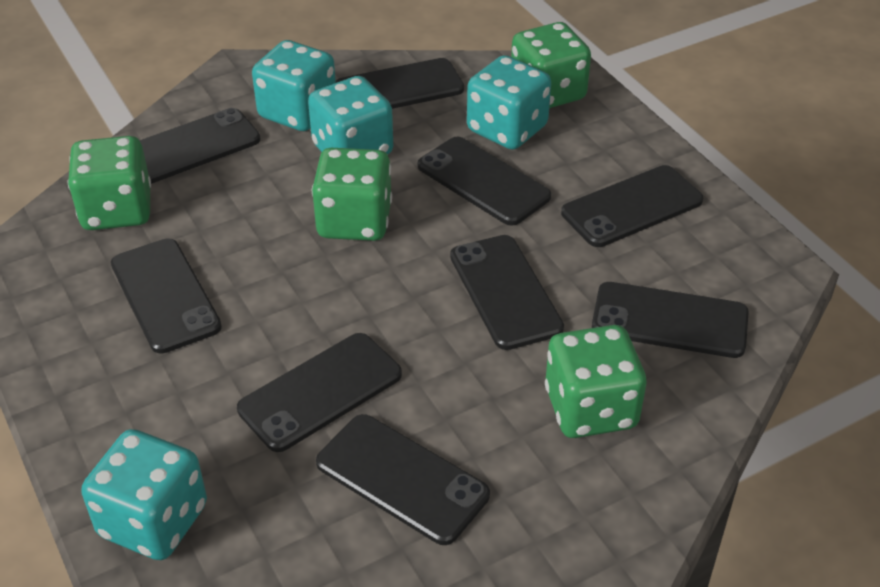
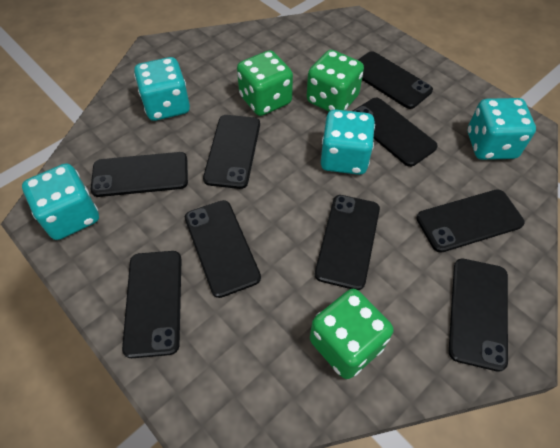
green dice: 4 -> 3

